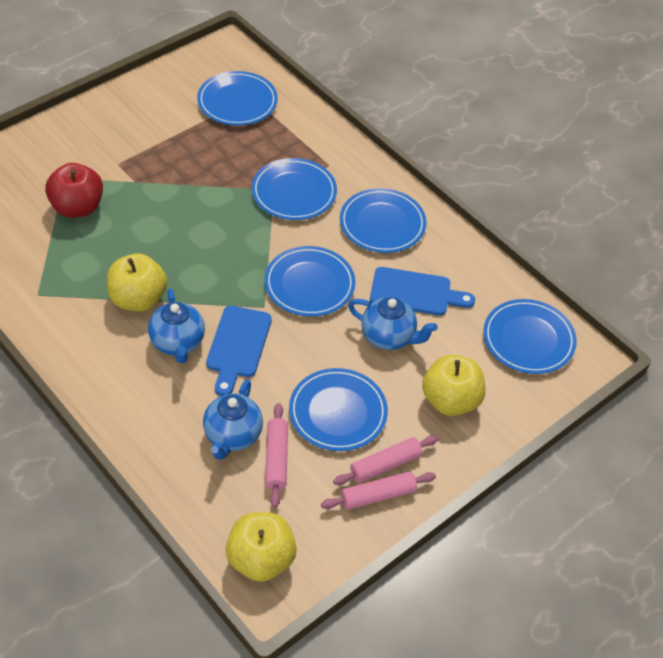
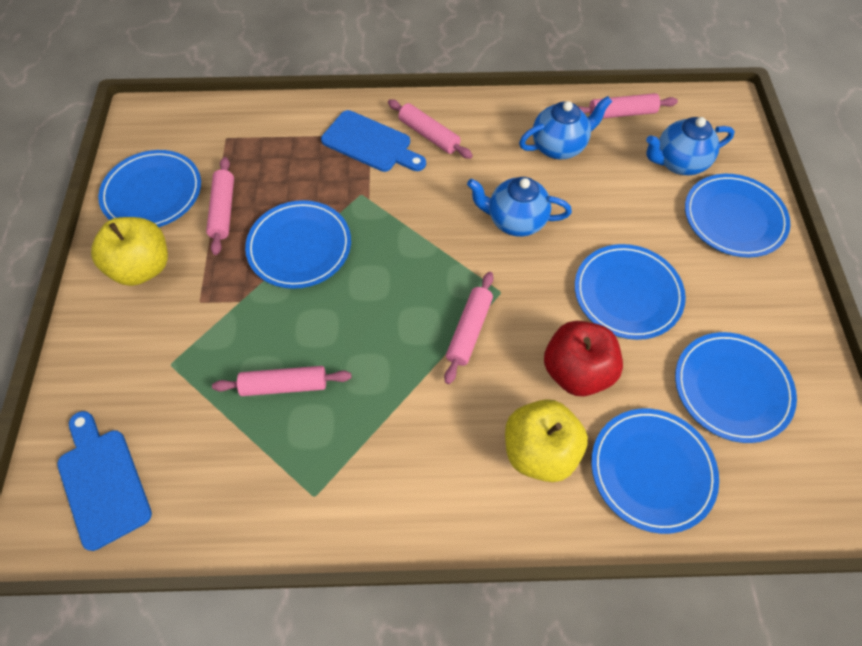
pink rolling pin: 3 -> 5
yellow apple: 3 -> 2

